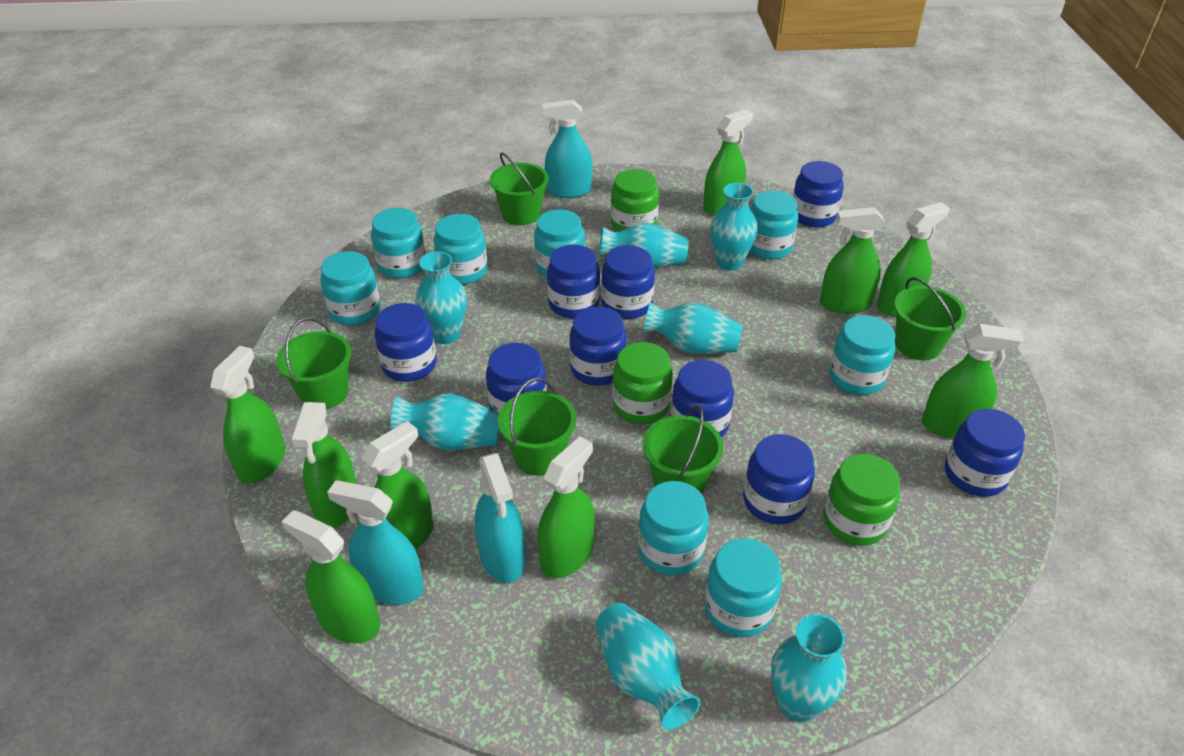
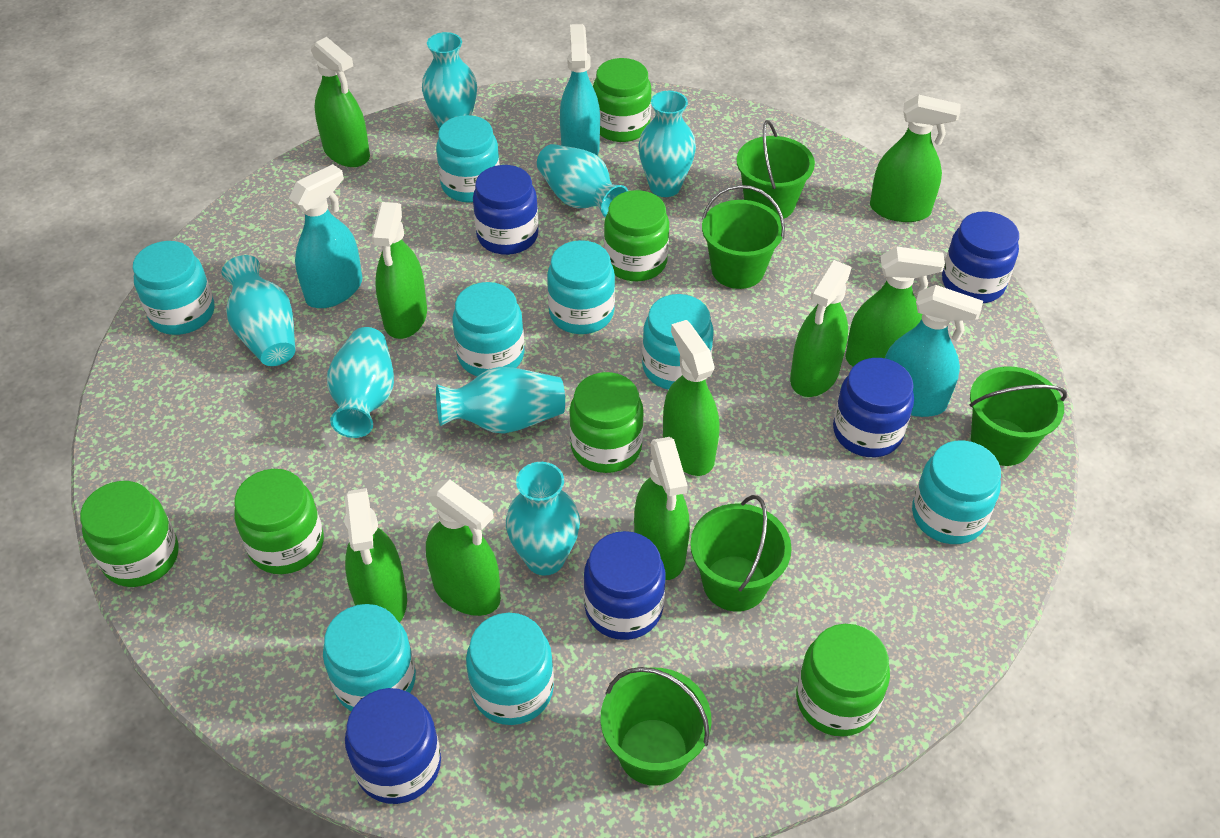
blue jar: 9 -> 5
green jar: 3 -> 6

